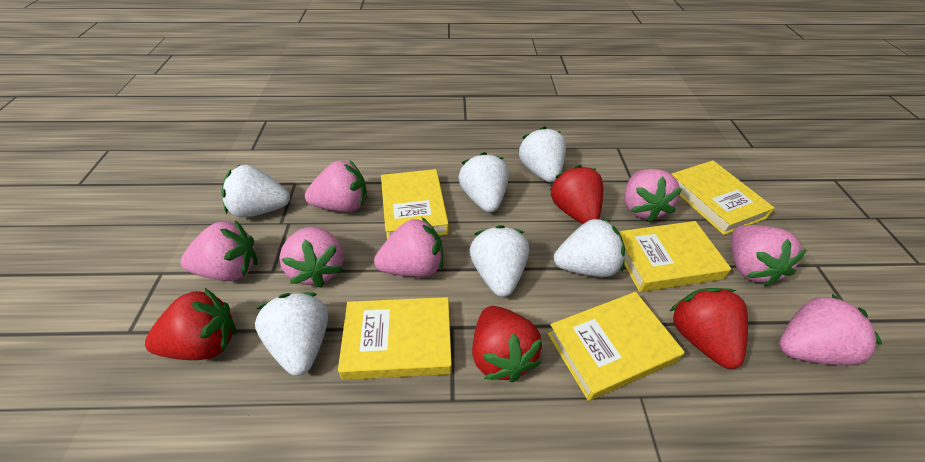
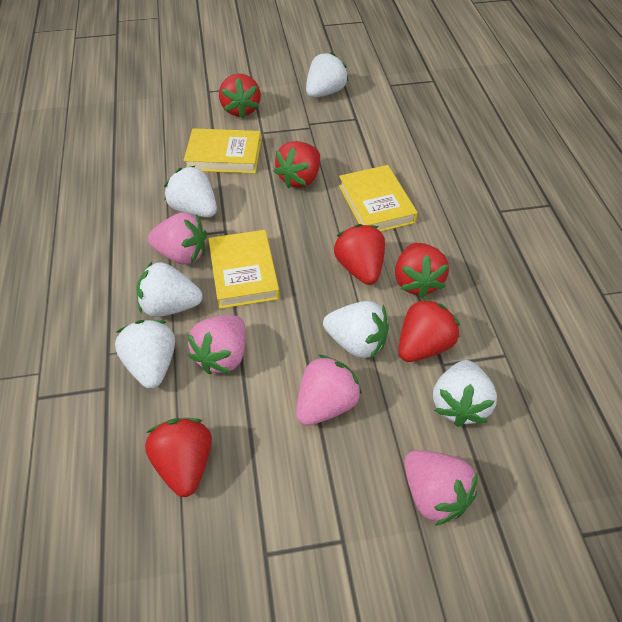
pink strawberry: 7 -> 4
red strawberry: 4 -> 6
yellow book: 5 -> 3

